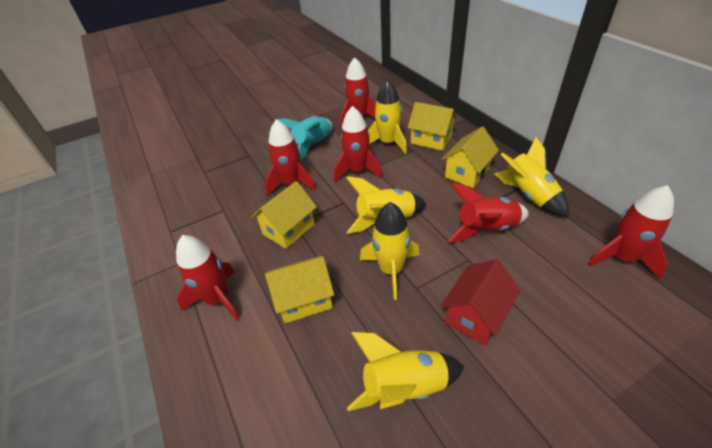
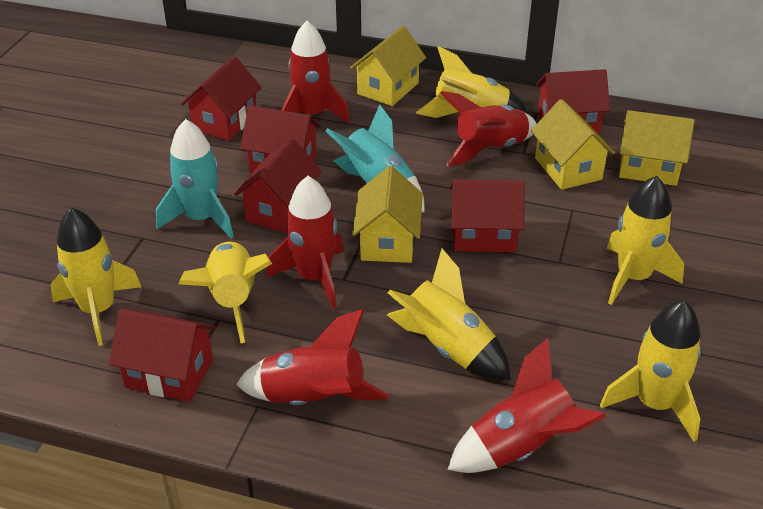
red house: 1 -> 6
red rocket: 6 -> 5
turquoise rocket: 1 -> 2
yellow rocket: 5 -> 6

